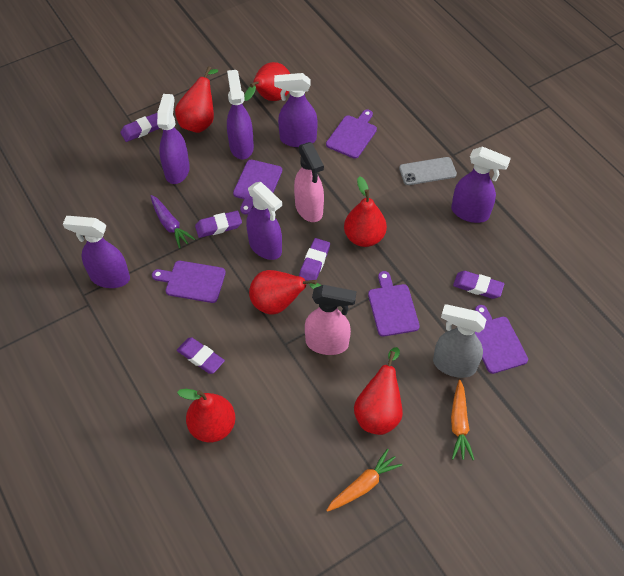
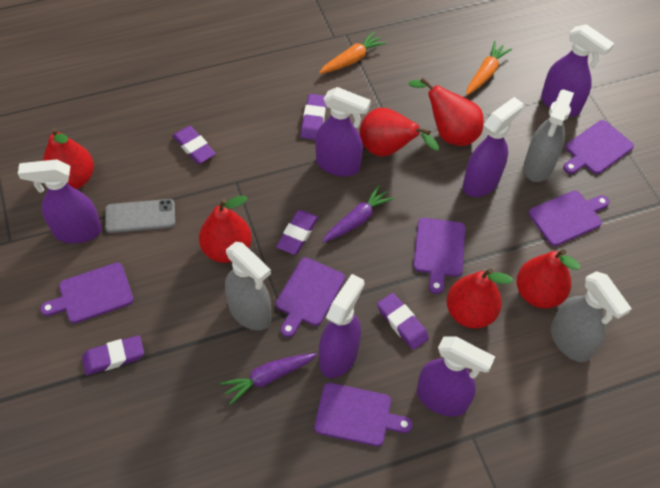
grey spray bottle: 1 -> 3
pink spray bottle: 2 -> 0
purple carrot: 1 -> 2
purple cutting board: 5 -> 6

